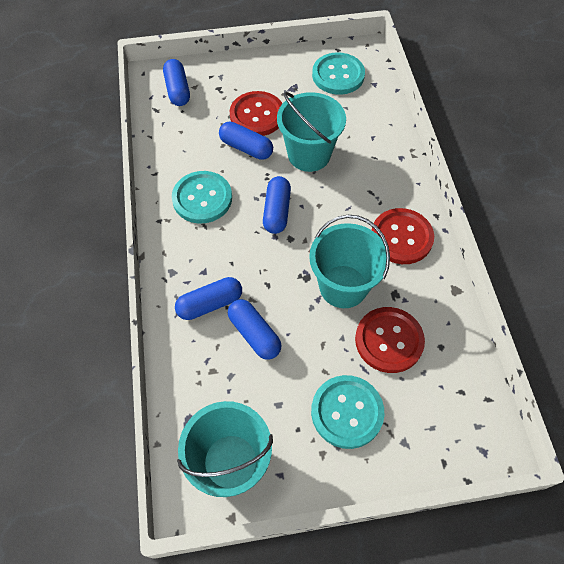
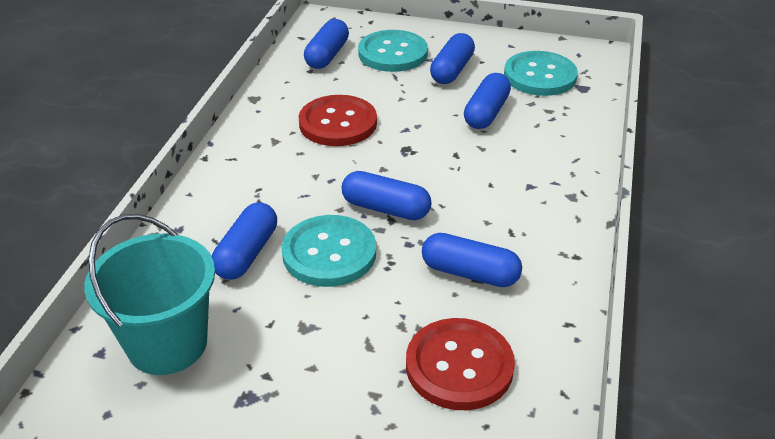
blue capsule: 5 -> 6
red button: 3 -> 2
turquoise bucket: 3 -> 1

